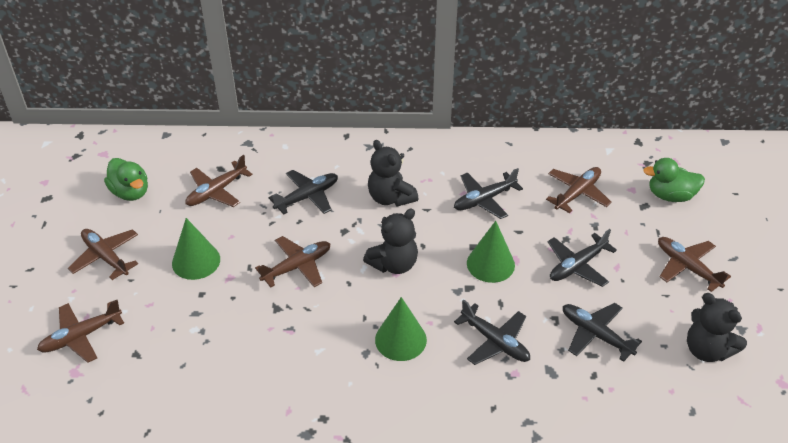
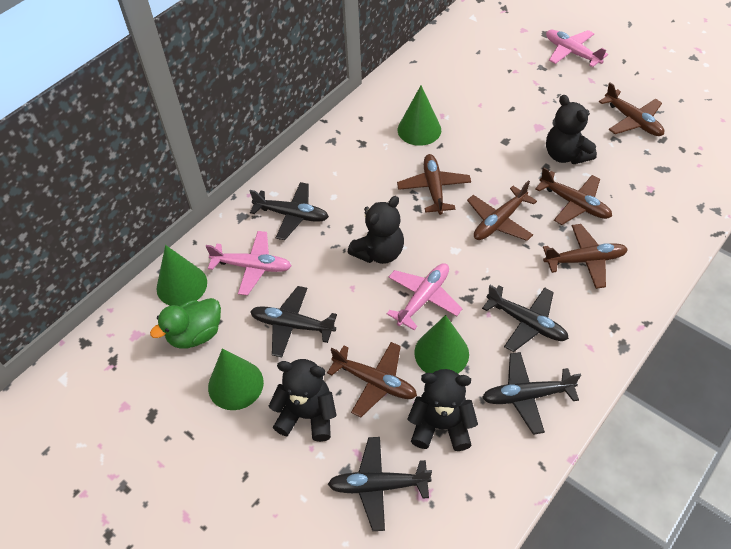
black teddy bear: 3 -> 4
green cone: 3 -> 4
green duck: 2 -> 1
pink plane: 0 -> 3

